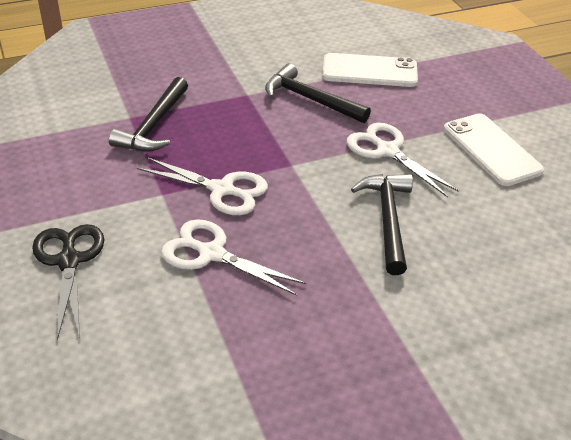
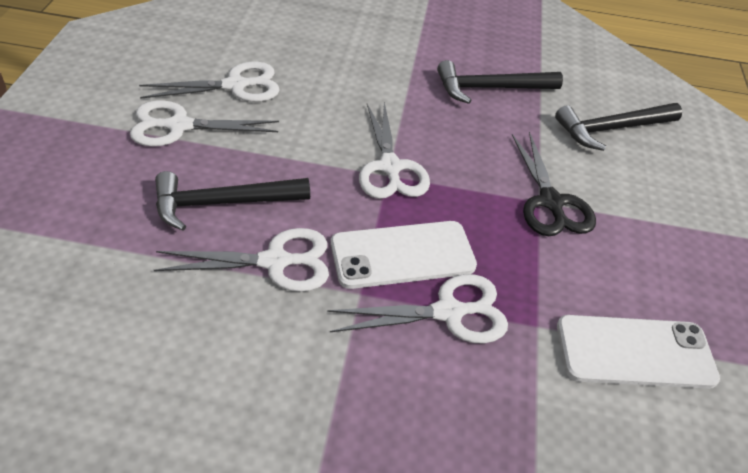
white scissors: 3 -> 5

